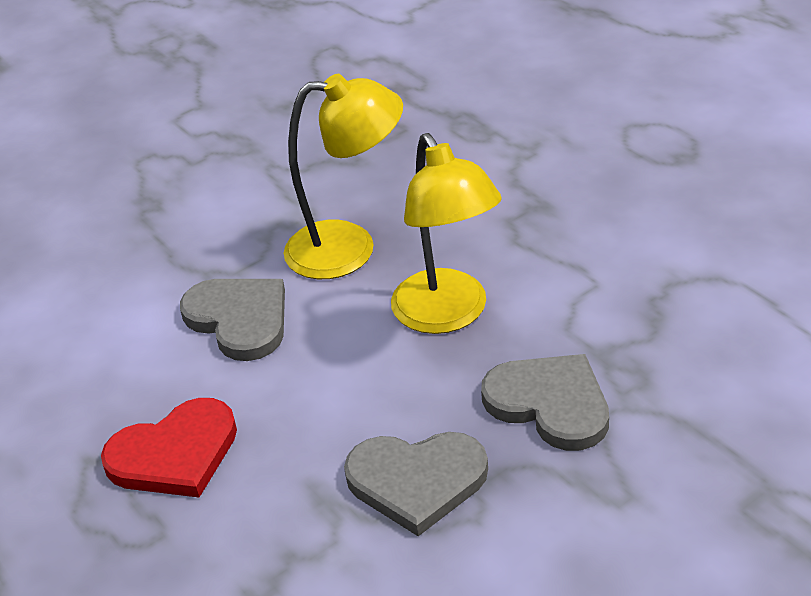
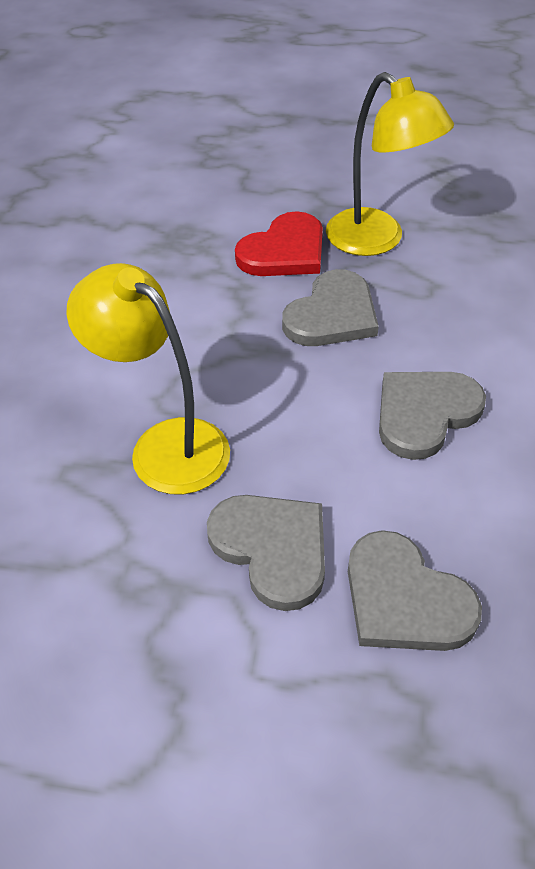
grey heart: 3 -> 4

